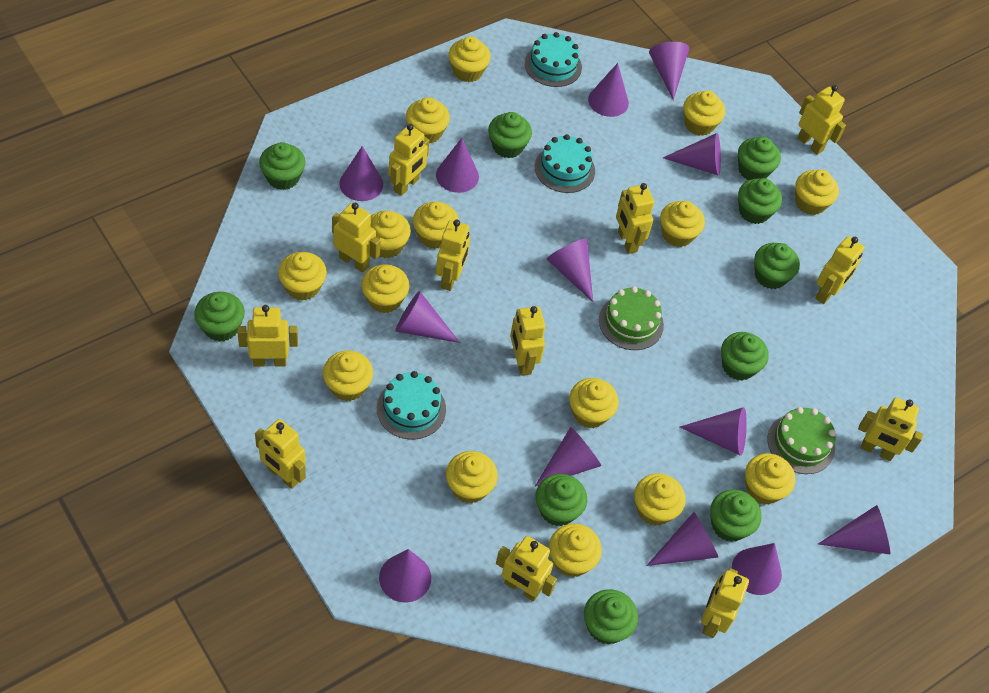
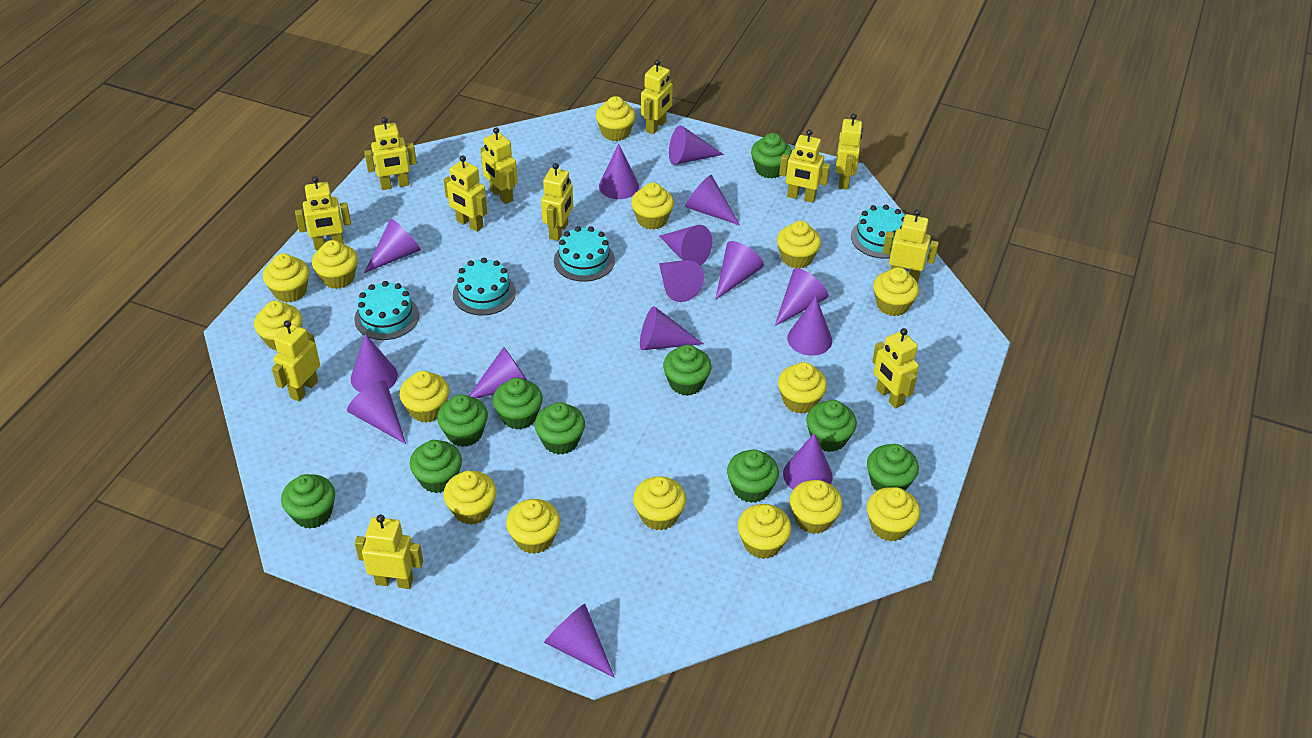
green cake: 2 -> 0
purple cone: 13 -> 15
turquoise cake: 3 -> 4

